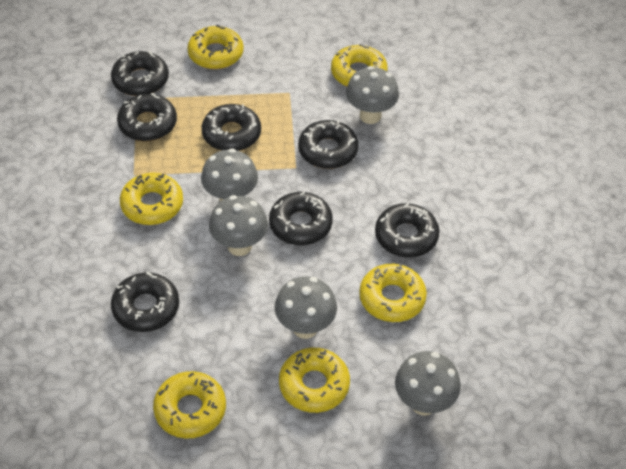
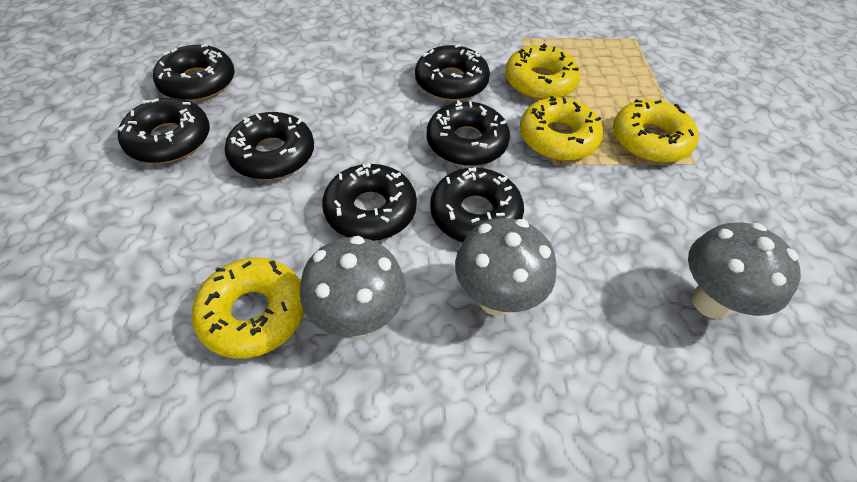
grey mushroom: 5 -> 3
yellow donut: 6 -> 4

